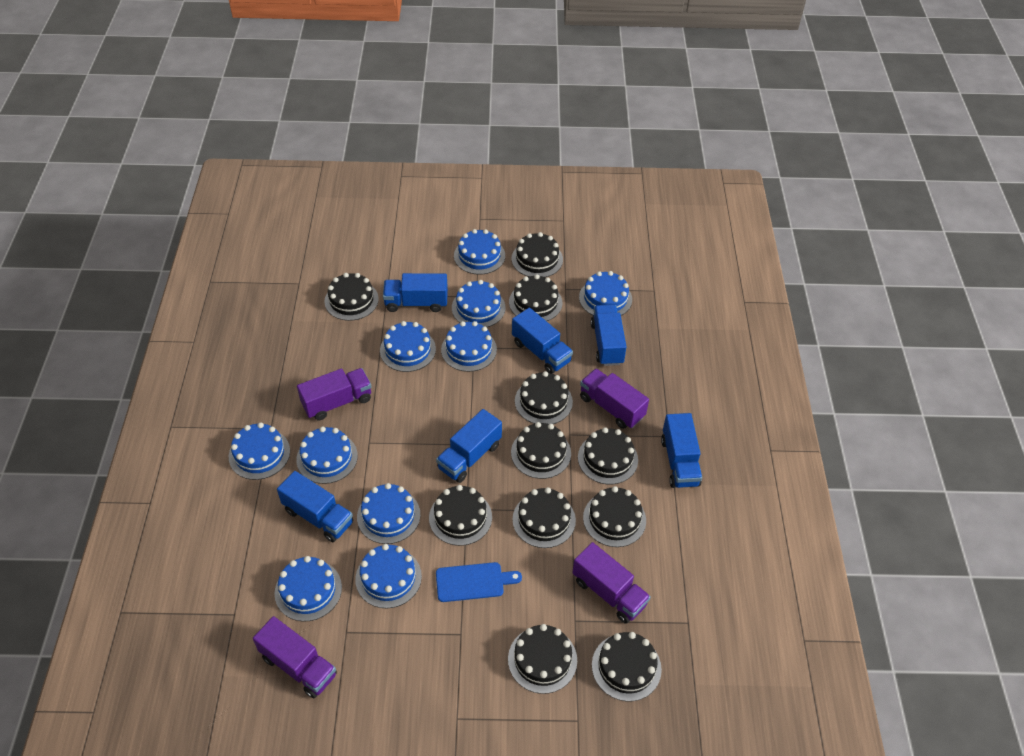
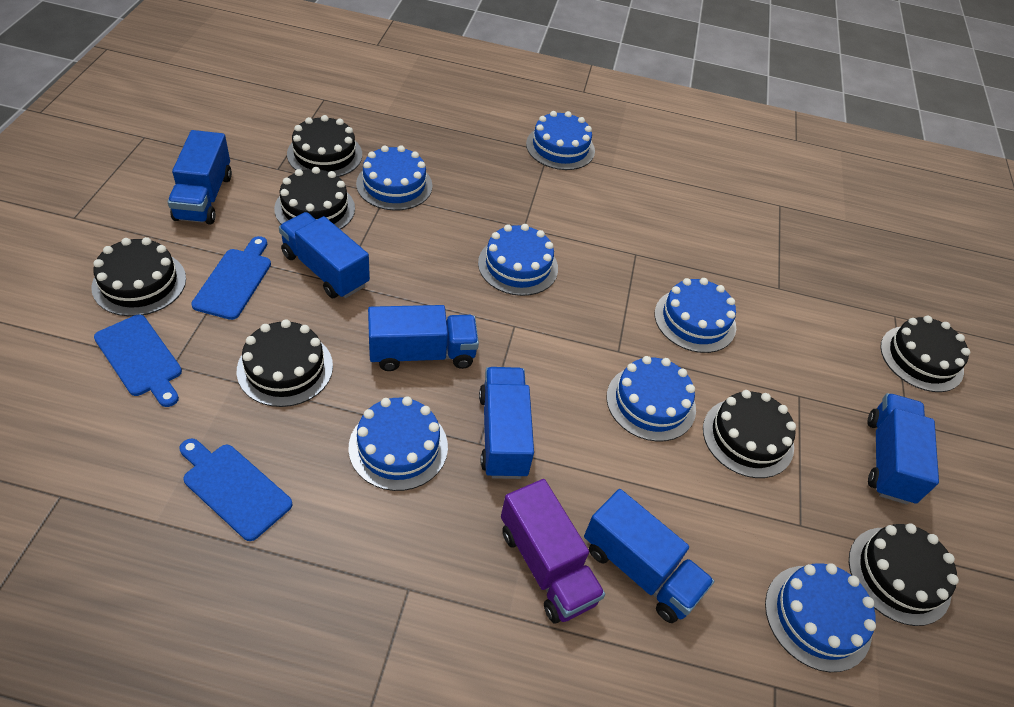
black cake: 11 -> 7
blue cake: 10 -> 7
blue cutting board: 1 -> 3
purple truck: 4 -> 1

